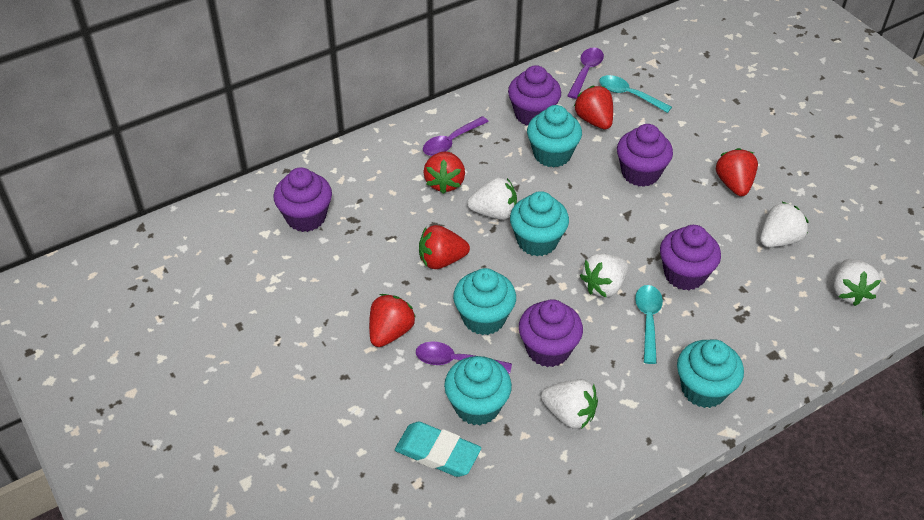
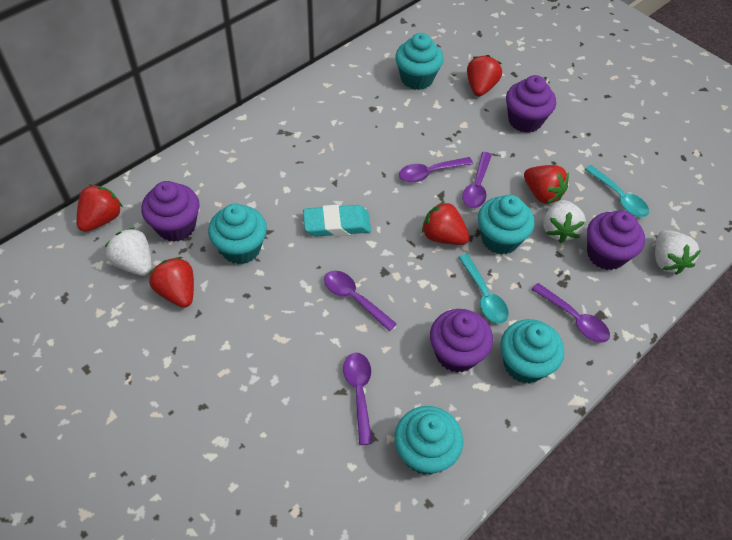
purple cupcake: 5 -> 4
purple spoon: 3 -> 5
white strawberry: 5 -> 3

